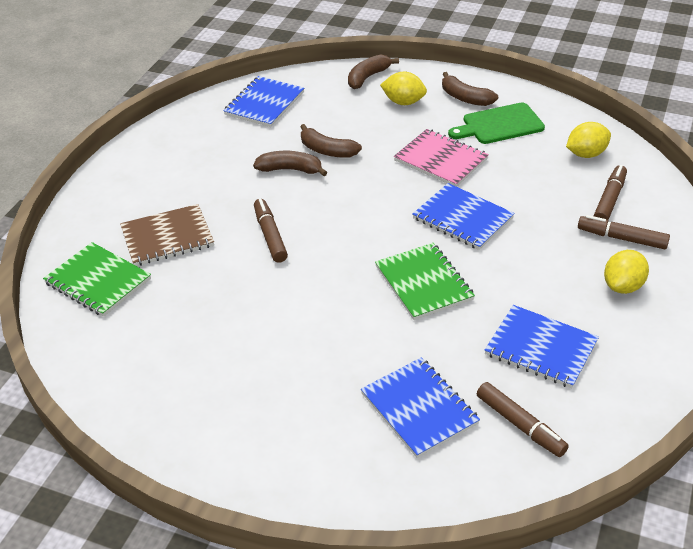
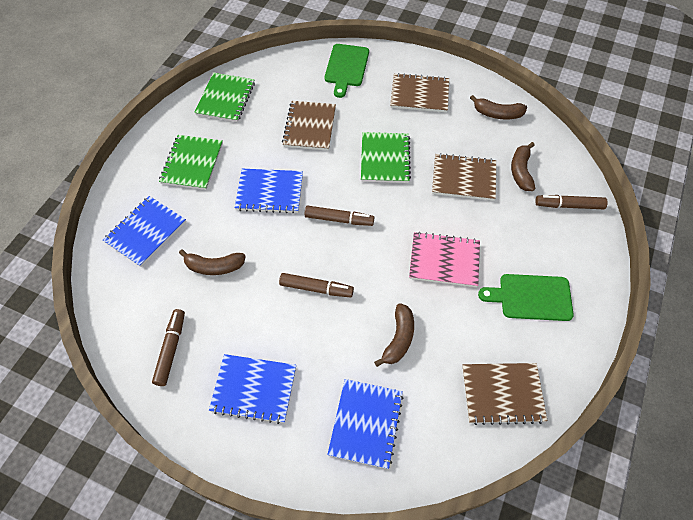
brown notebook: 1 -> 4
green cutting board: 1 -> 2
green notebook: 2 -> 3
yellow lemon: 3 -> 0

